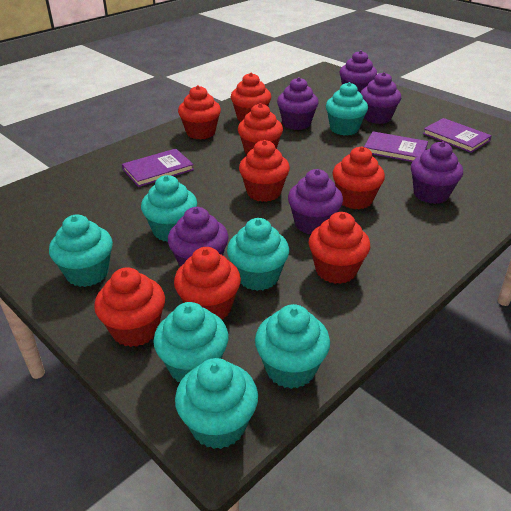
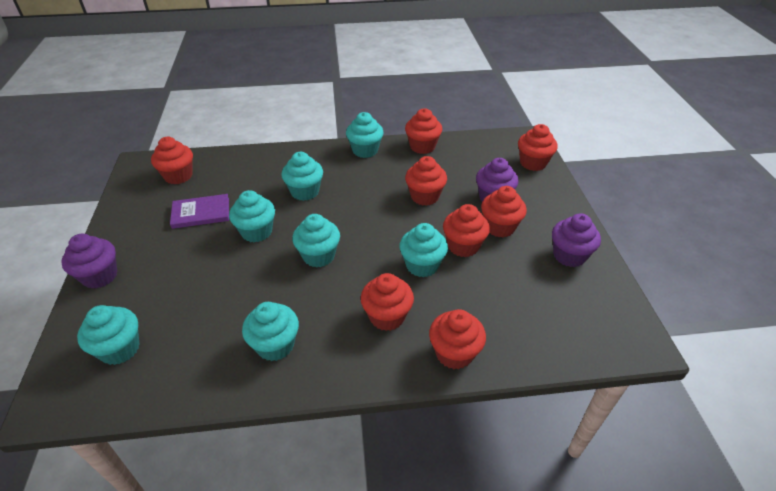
purple book: 3 -> 1
purple cupcake: 6 -> 3

